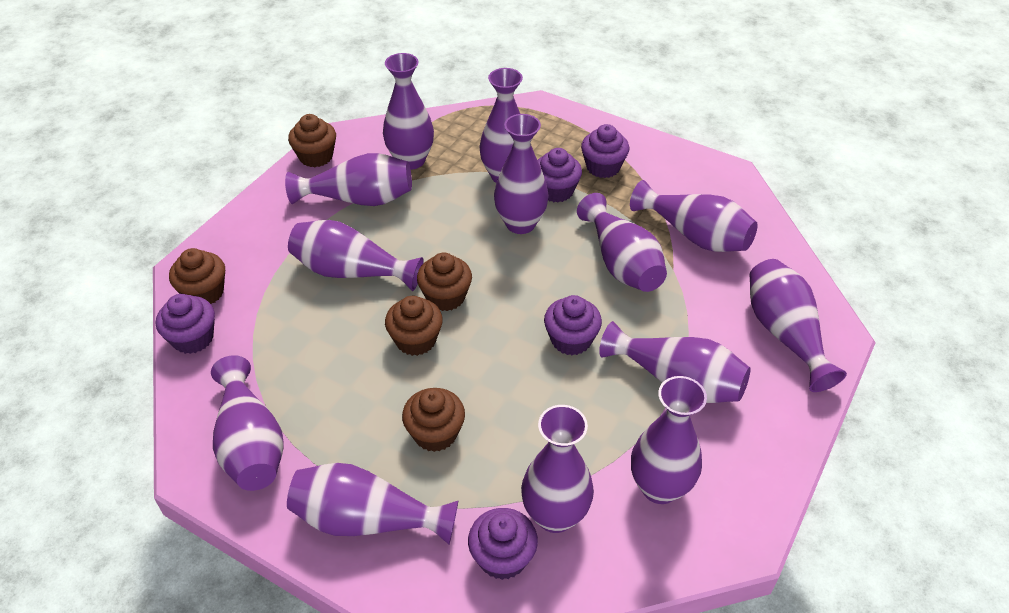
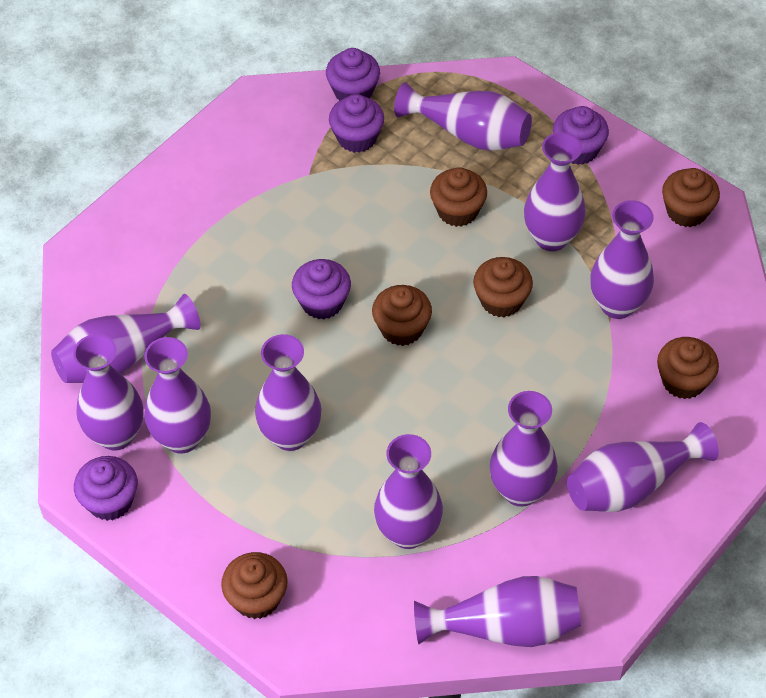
brown cupcake: 5 -> 6
purple vase: 13 -> 11

